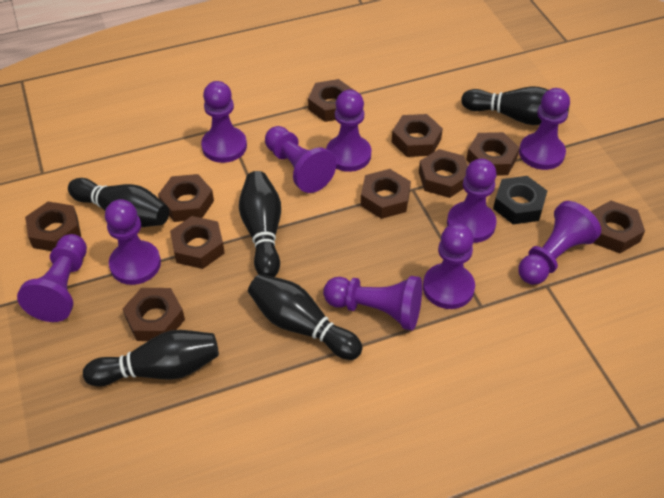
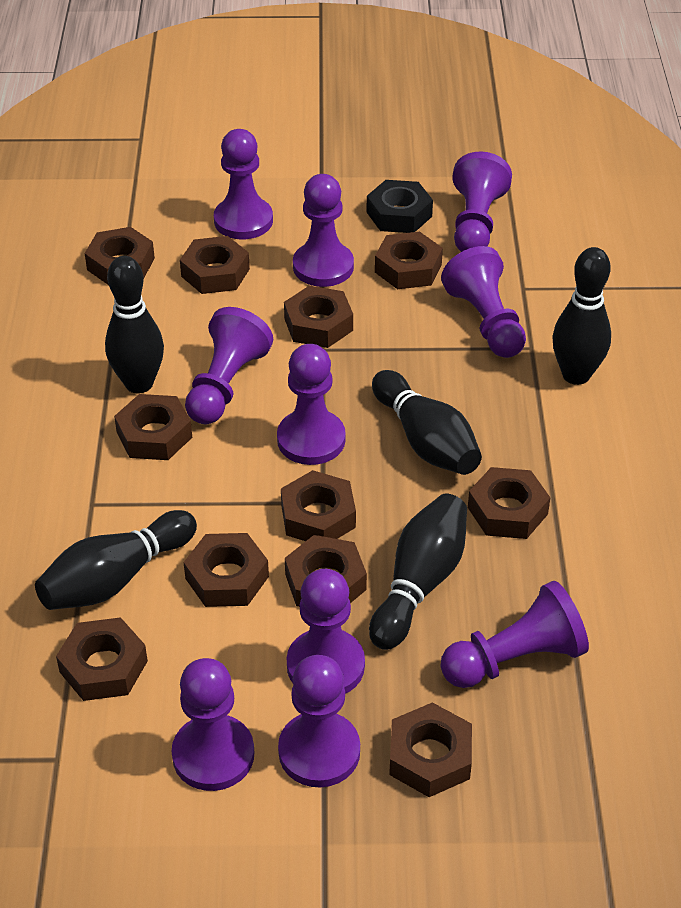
brown nut: 10 -> 11

